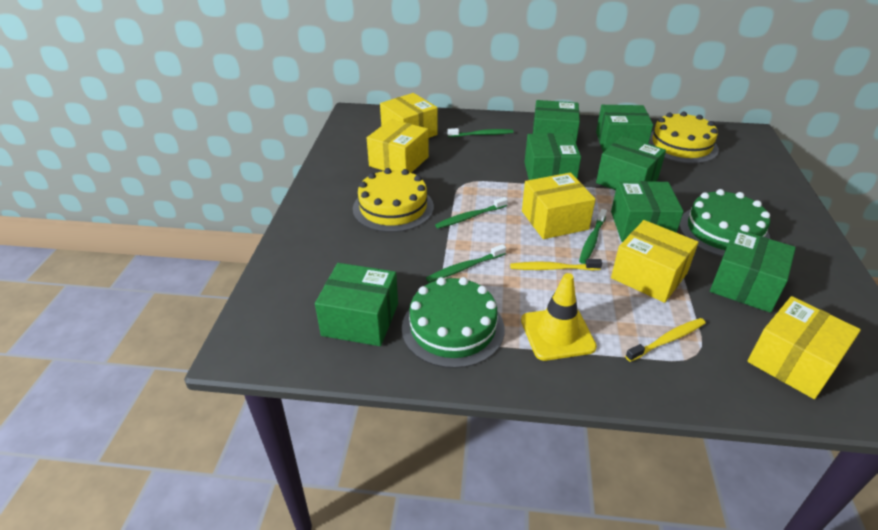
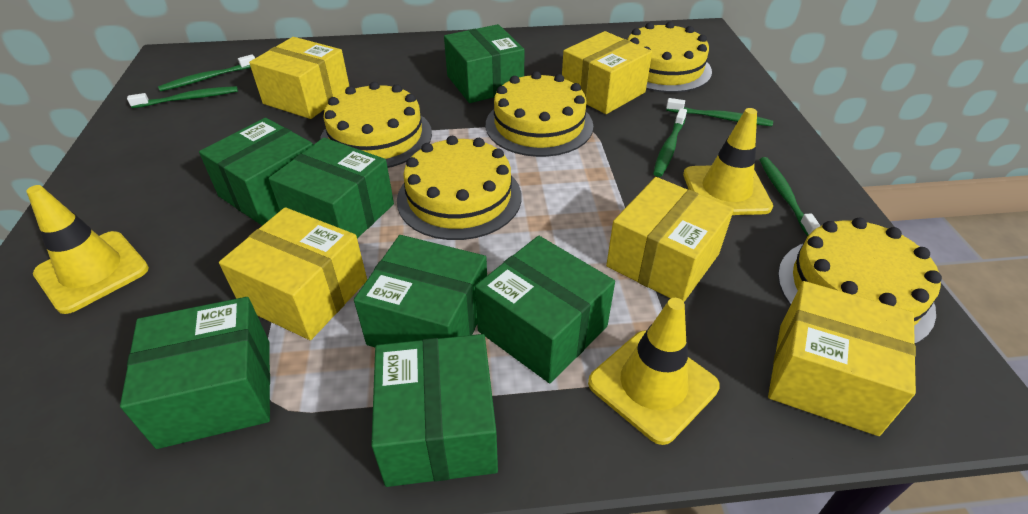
green cake: 2 -> 0
green toothbrush: 4 -> 5
yellow cake: 2 -> 5
yellow toothbrush: 2 -> 0
yellow traffic cone: 1 -> 3

